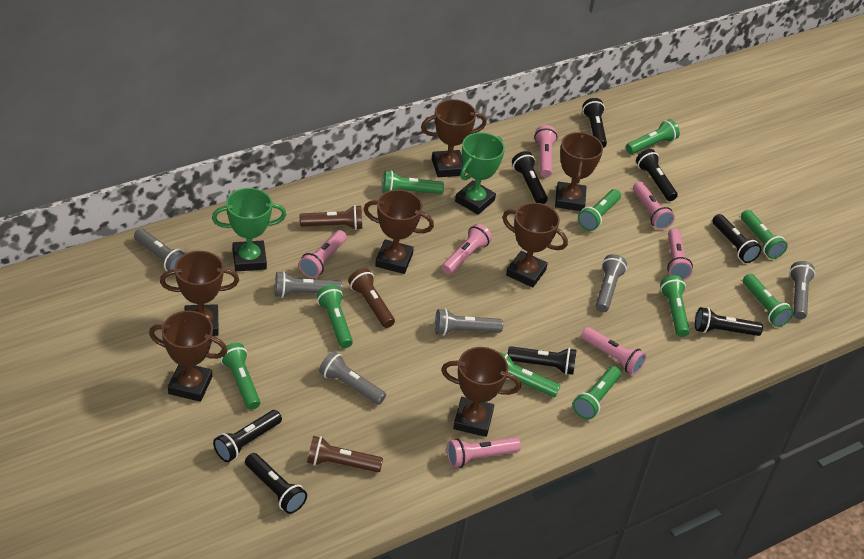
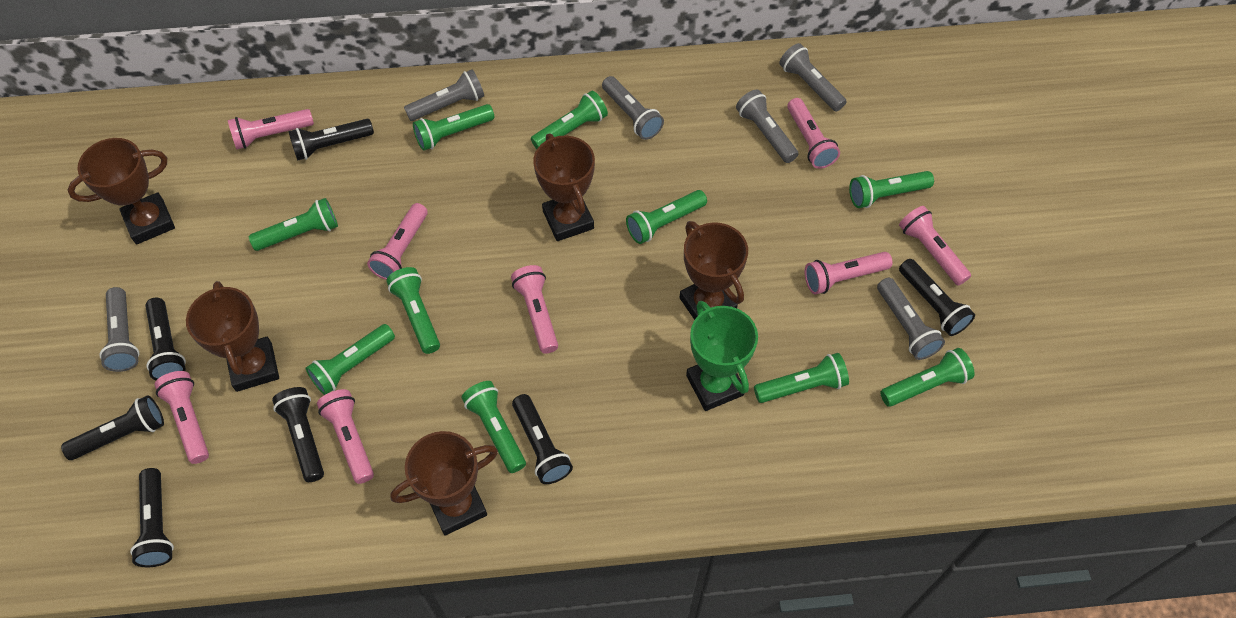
black flashlight: 8 -> 7
brown flashlight: 3 -> 0
brown trophy: 7 -> 5
green trophy: 2 -> 1
pink flashlight: 7 -> 8

